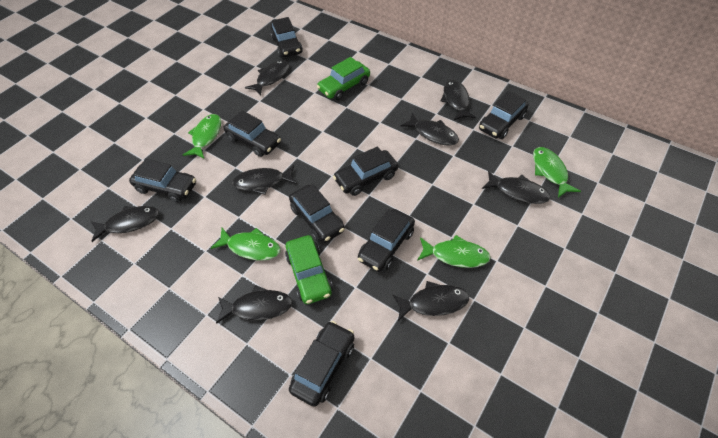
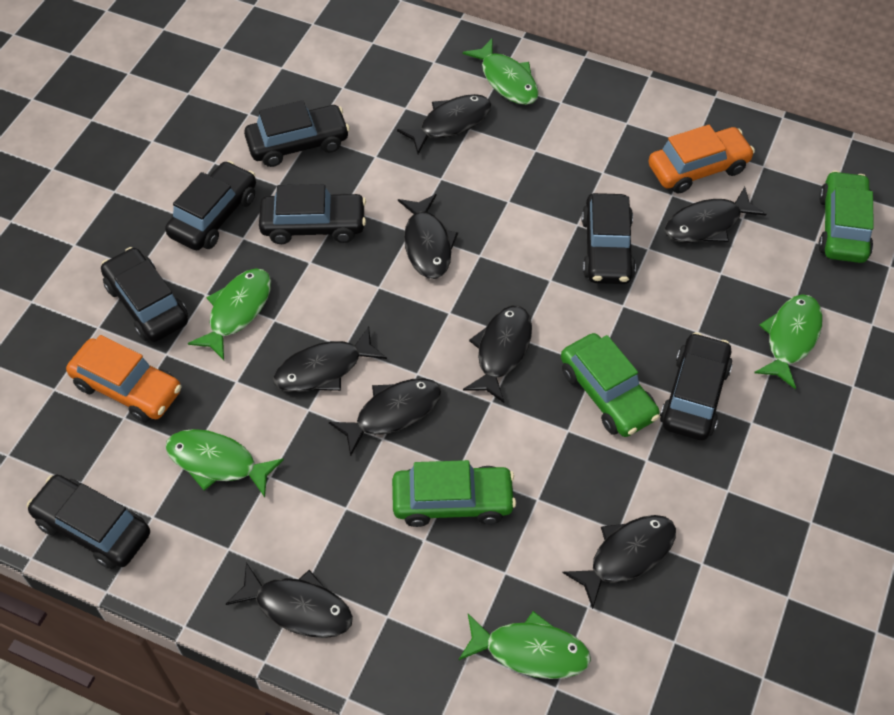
black car: 8 -> 7
green car: 2 -> 3
green fish: 4 -> 5
orange car: 0 -> 2

